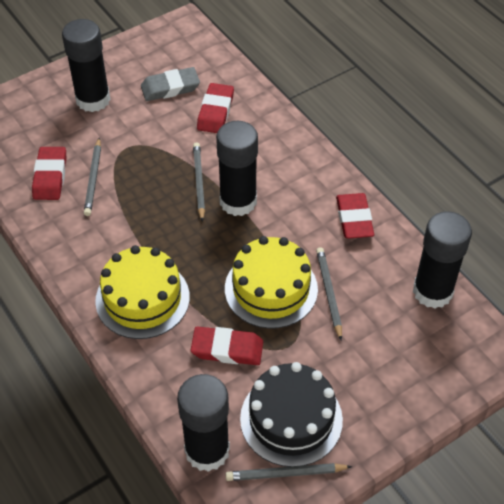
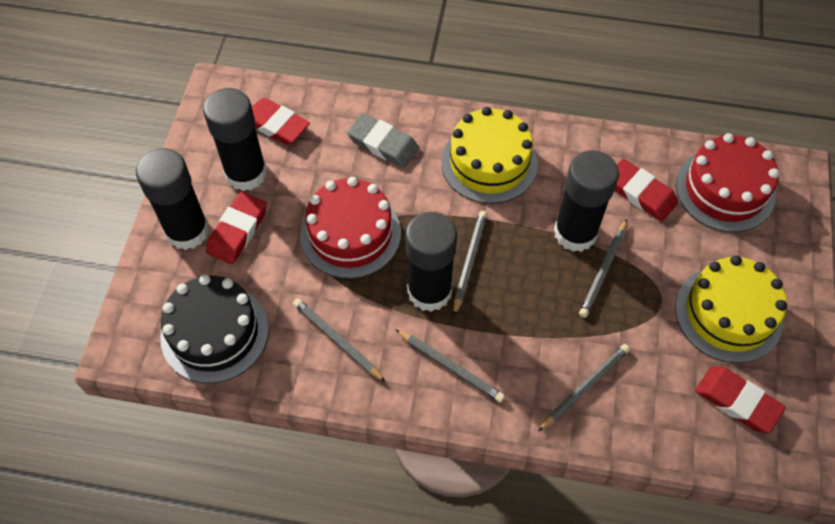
grey pencil: 4 -> 5
red cake: 0 -> 2

